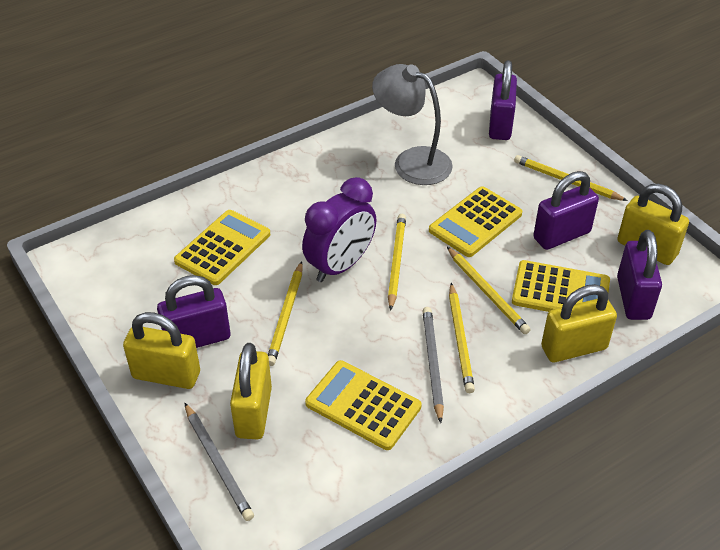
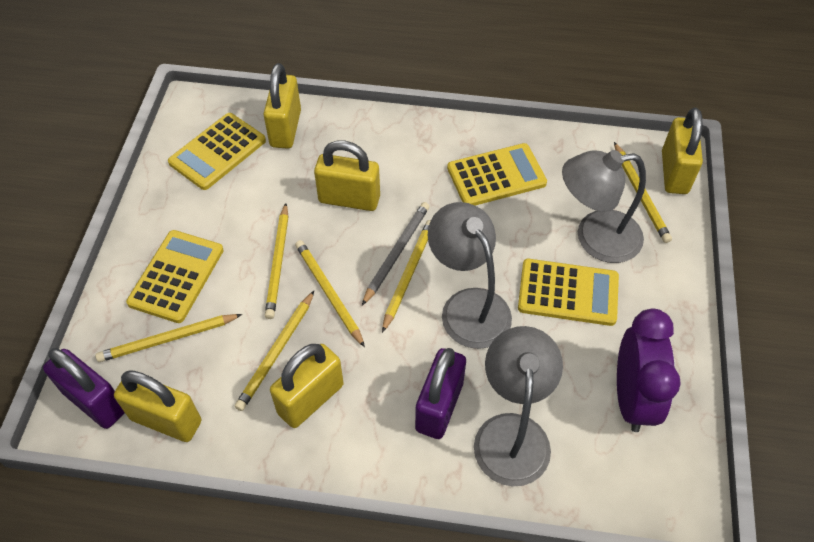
grey lamp: 1 -> 3
grey pencil: 2 -> 1
purple padlock: 4 -> 2
yellow padlock: 4 -> 5
yellow pencil: 5 -> 6

